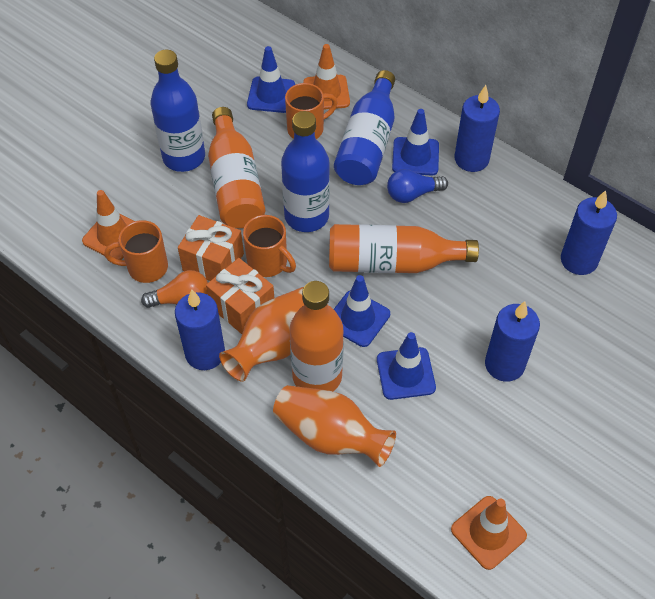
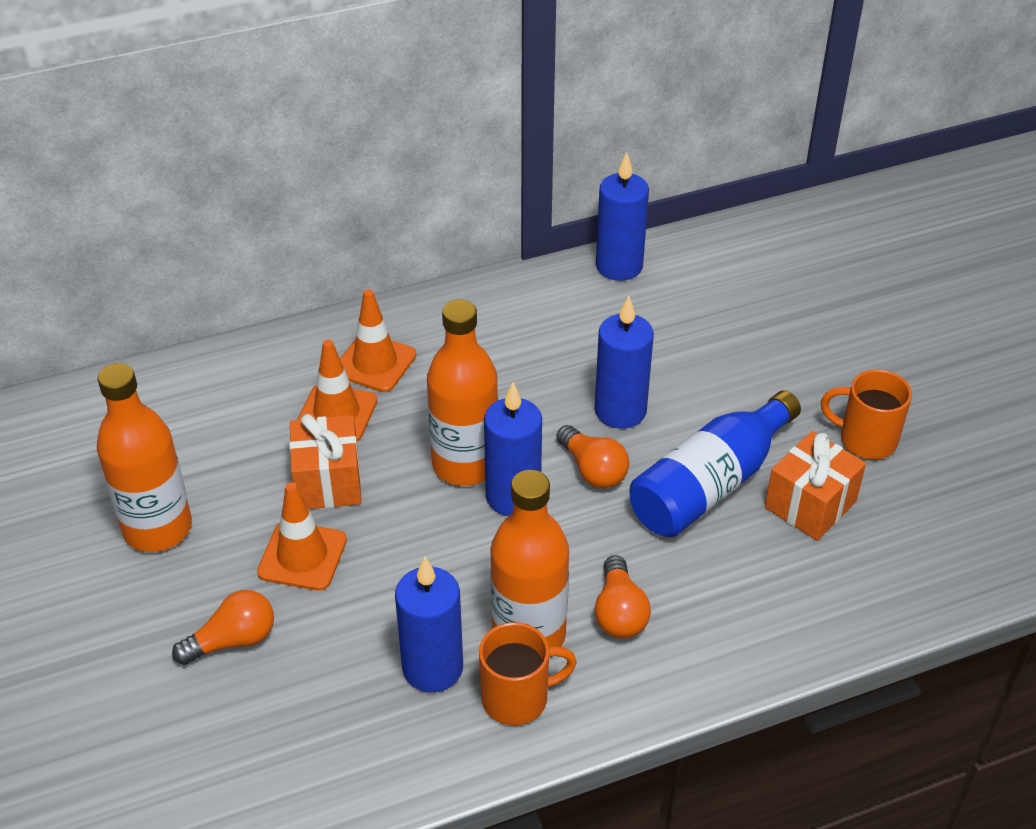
blue bottle: 3 -> 1
blue light bulb: 1 -> 0
blue traffic cone: 4 -> 0
orange light bulb: 1 -> 3
orange mug: 3 -> 2
orange vase: 2 -> 0

